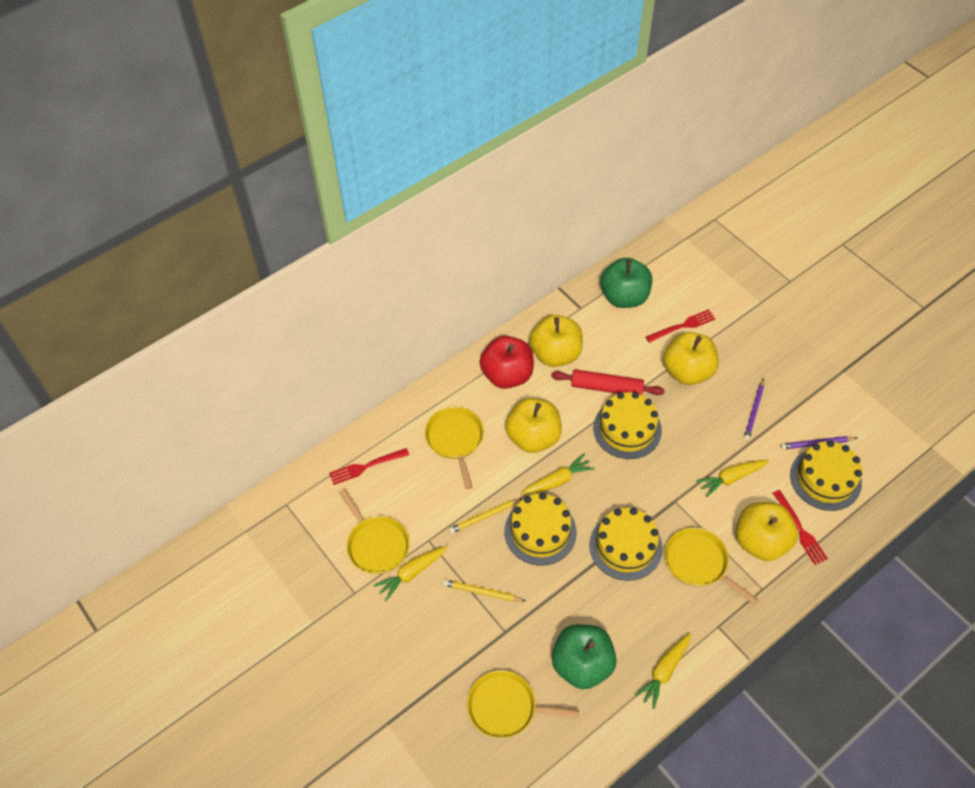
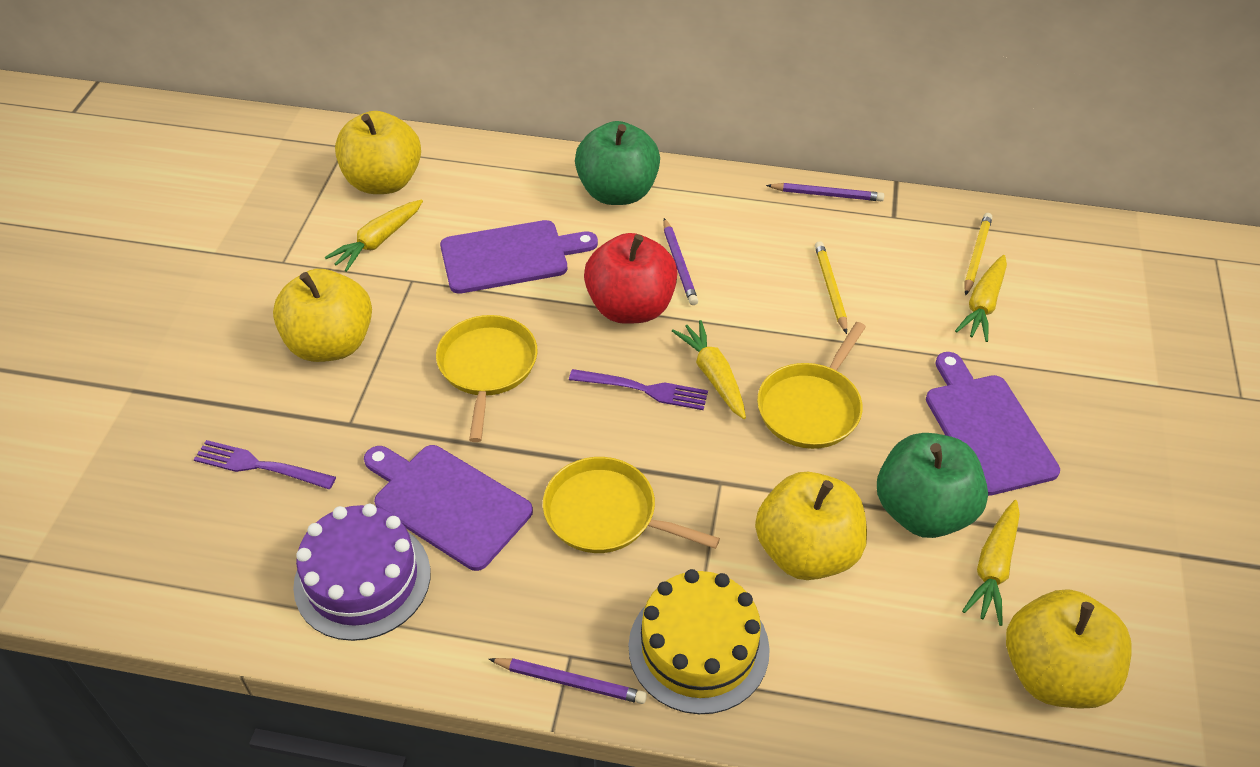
purple cake: 0 -> 1
purple cutting board: 0 -> 3
purple fork: 0 -> 2
purple pencil: 2 -> 3
red fork: 3 -> 0
red rolling pin: 1 -> 0
yellow cake: 4 -> 1
yellow pan: 4 -> 3

